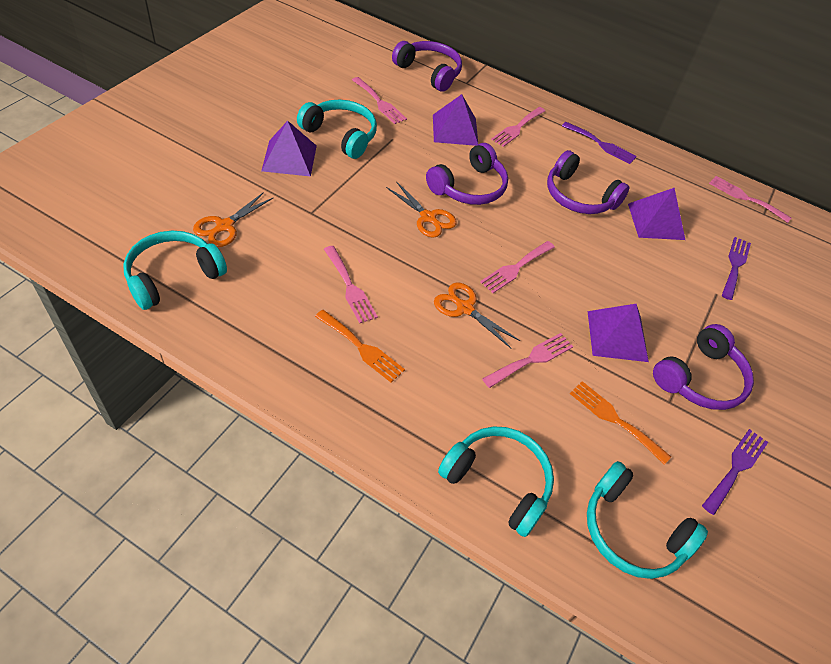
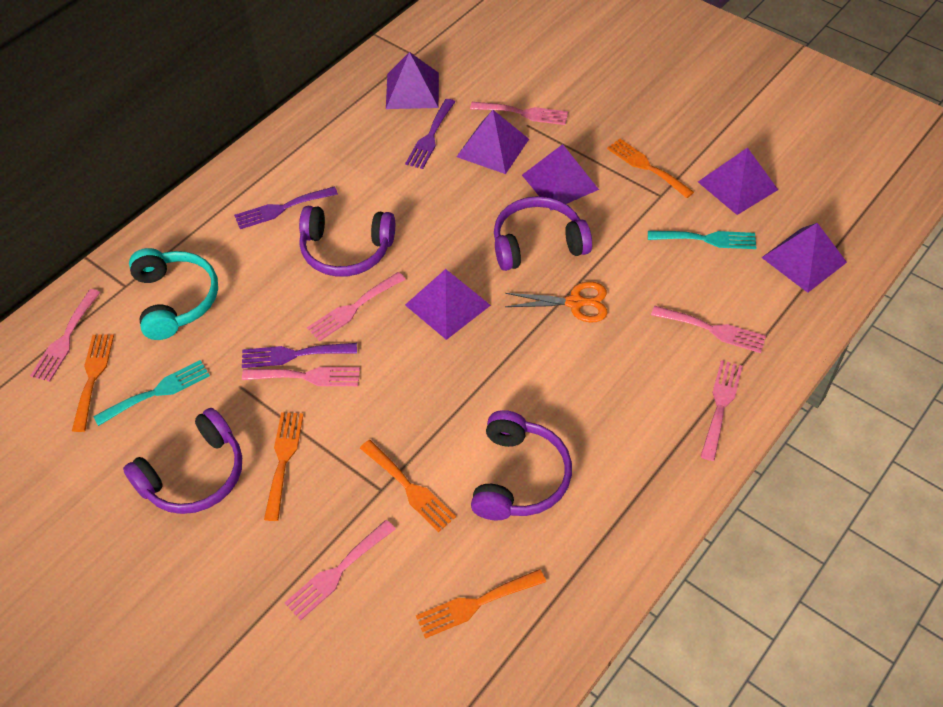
orange fork: 2 -> 5
orange scissors: 3 -> 1
pink fork: 6 -> 7
purple pyramid: 4 -> 6
turquoise fork: 0 -> 2
turquoise headphones: 4 -> 1

